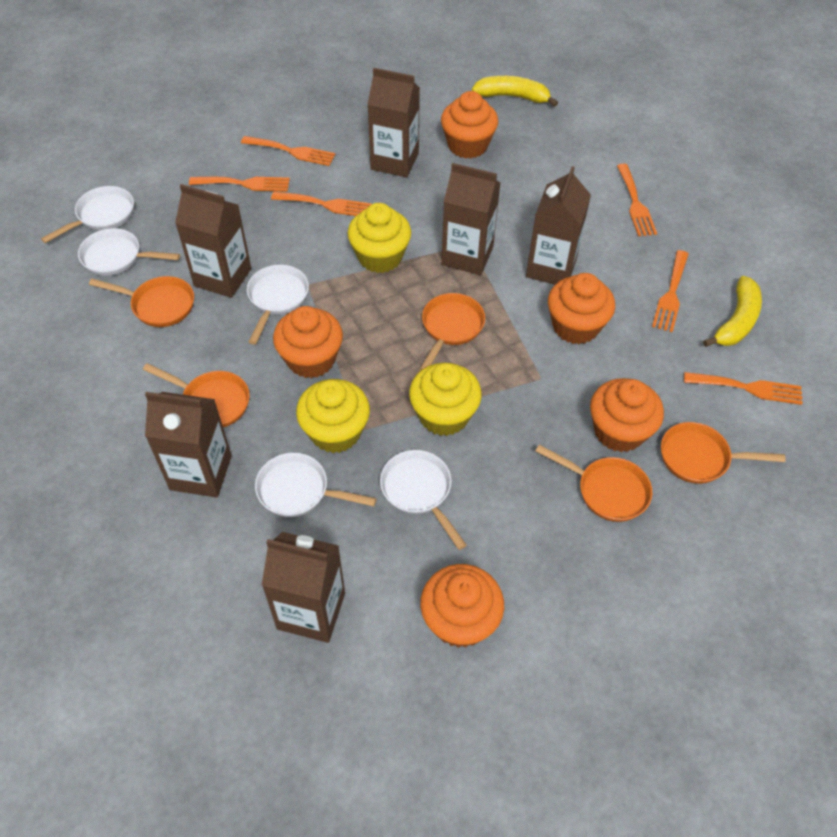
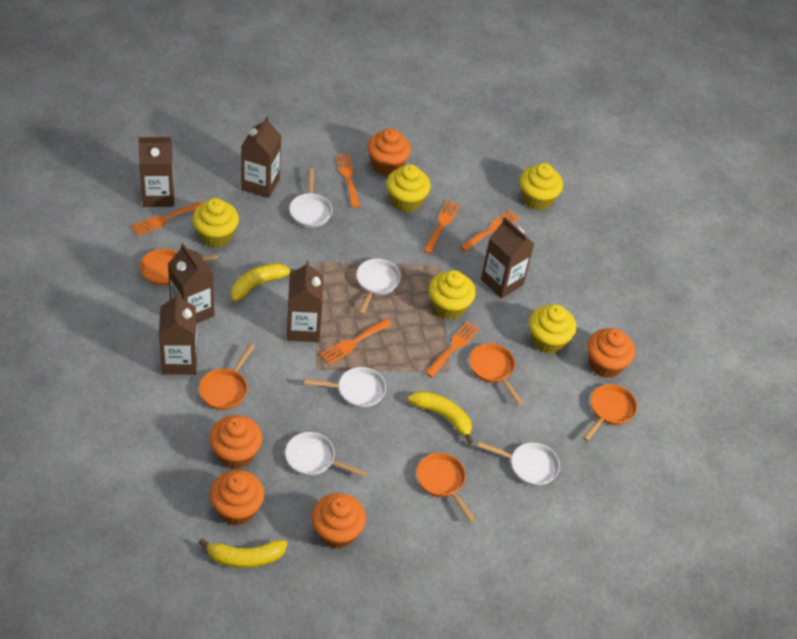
yellow banana: 2 -> 3
yellow cupcake: 3 -> 5

